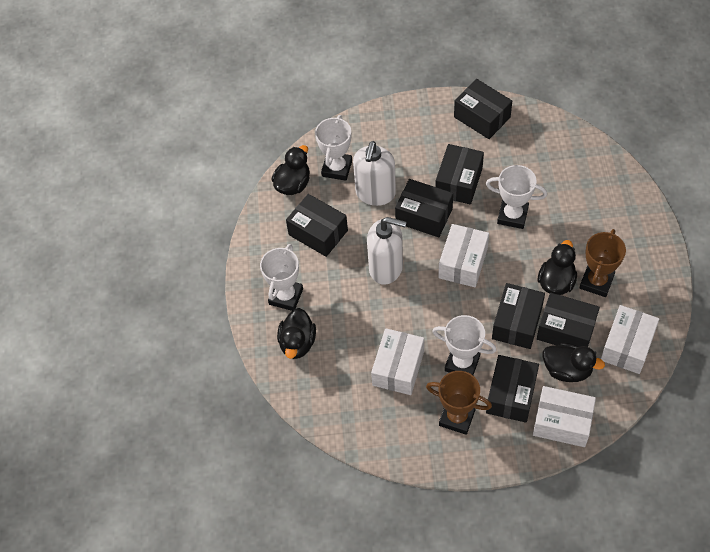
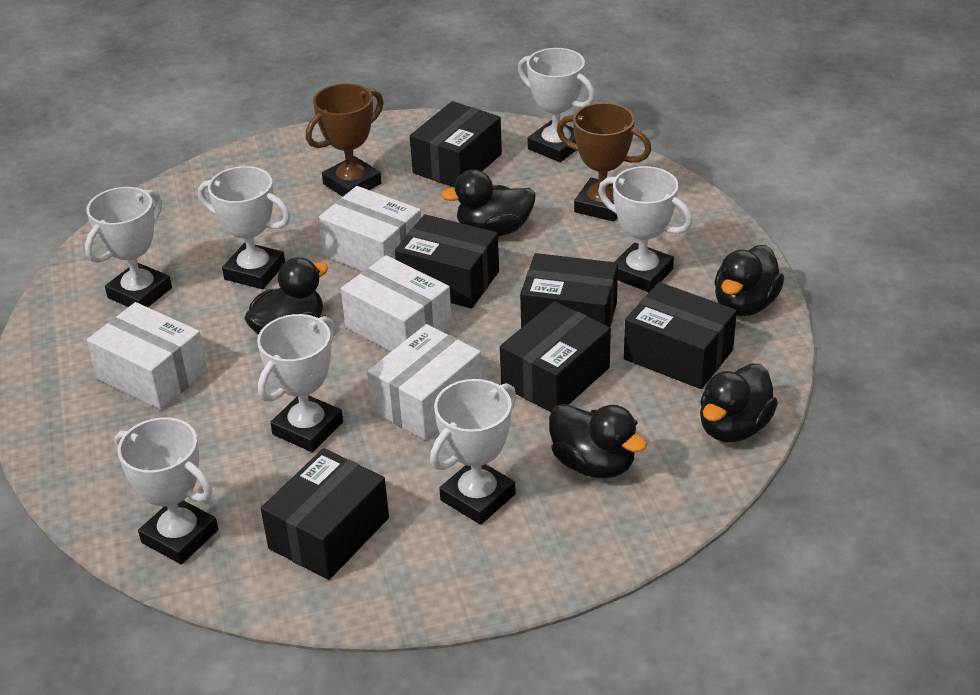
black box: 7 -> 6
black duck: 4 -> 5
white soap dispenser: 2 -> 0
white trophy: 4 -> 7

